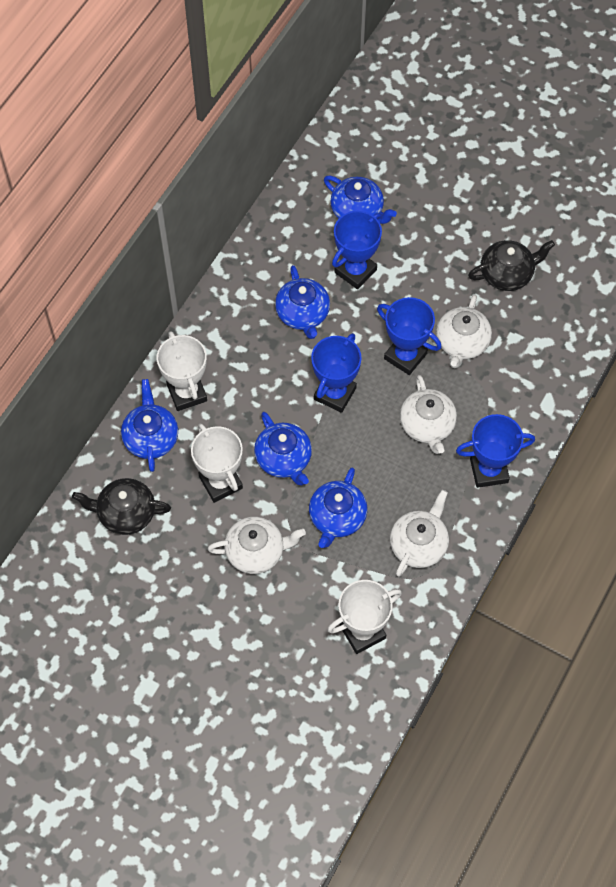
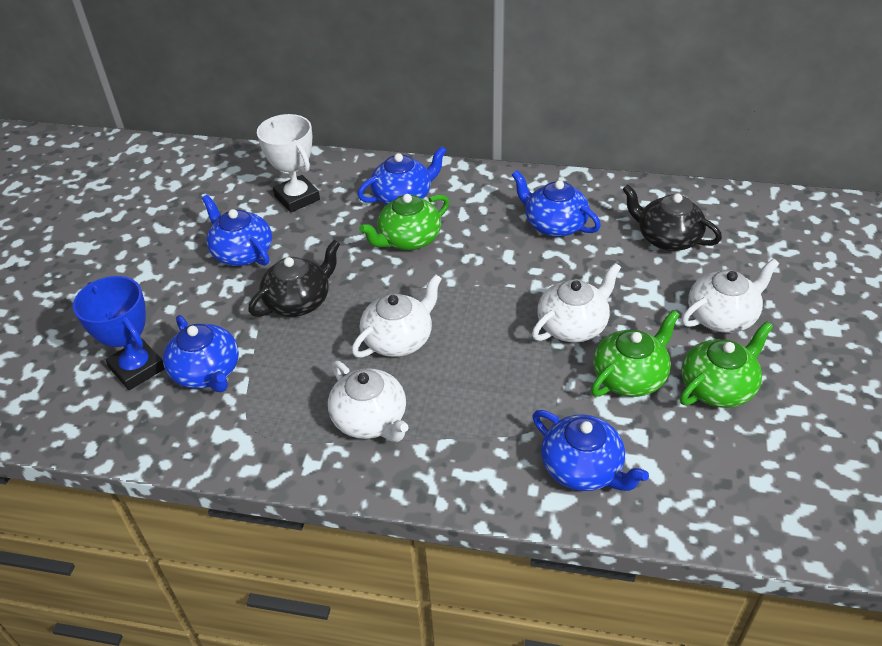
blue trophy: 4 -> 1
green teapot: 0 -> 3
white trophy: 3 -> 1

